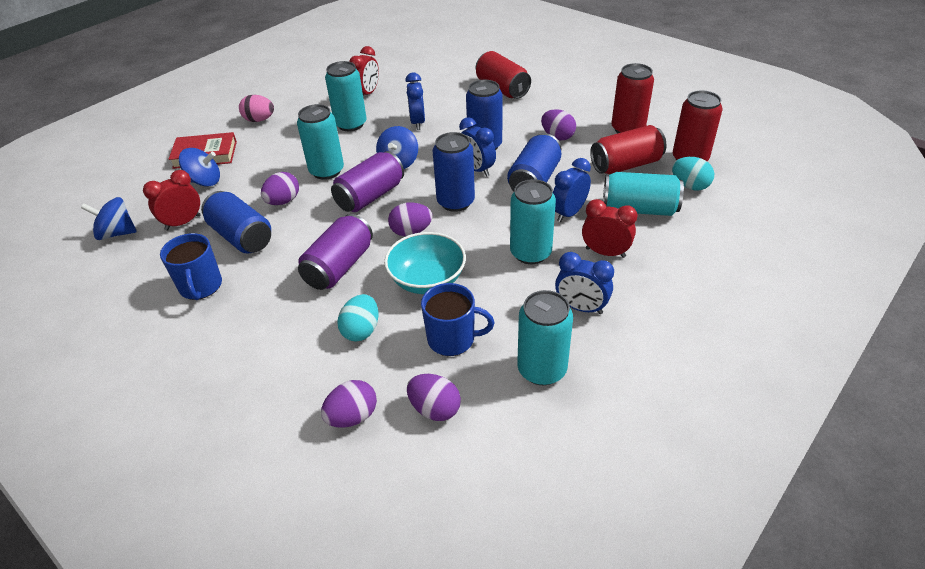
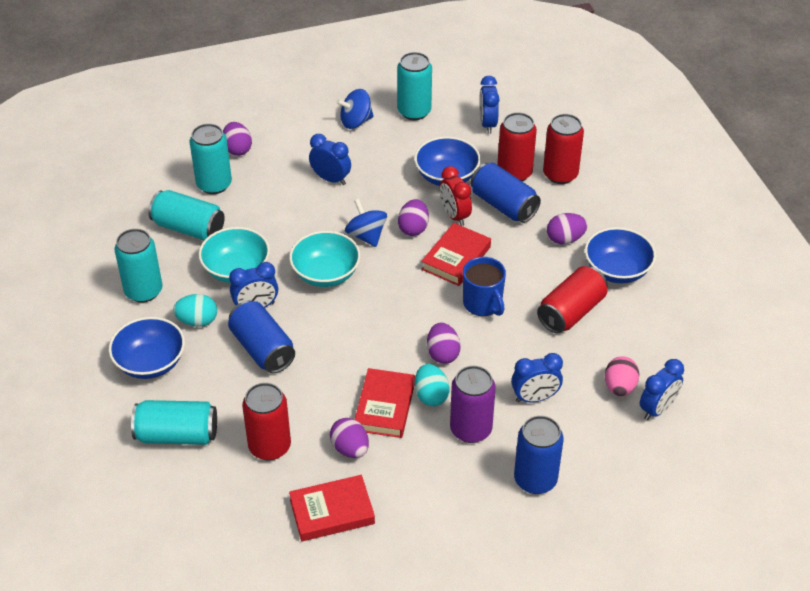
blue bowl: 0 -> 3
blue can: 4 -> 3
blue clock: 4 -> 5
blue mug: 2 -> 1
blue spinning top: 3 -> 2
purple can: 2 -> 1
red book: 1 -> 3
red clock: 3 -> 1
turquoise bowl: 1 -> 2

